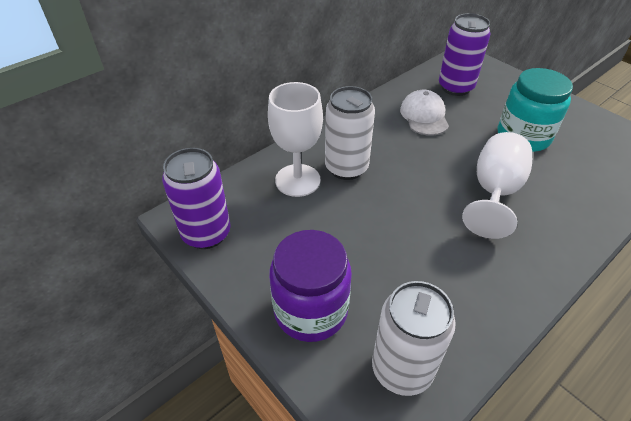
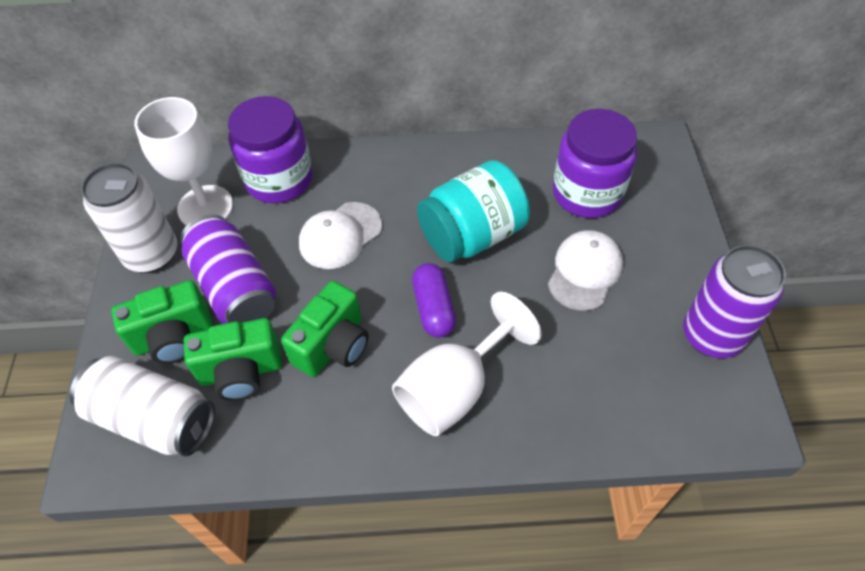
green camera: 0 -> 3
purple capsule: 0 -> 1
purple jar: 1 -> 2
white cap: 1 -> 2

